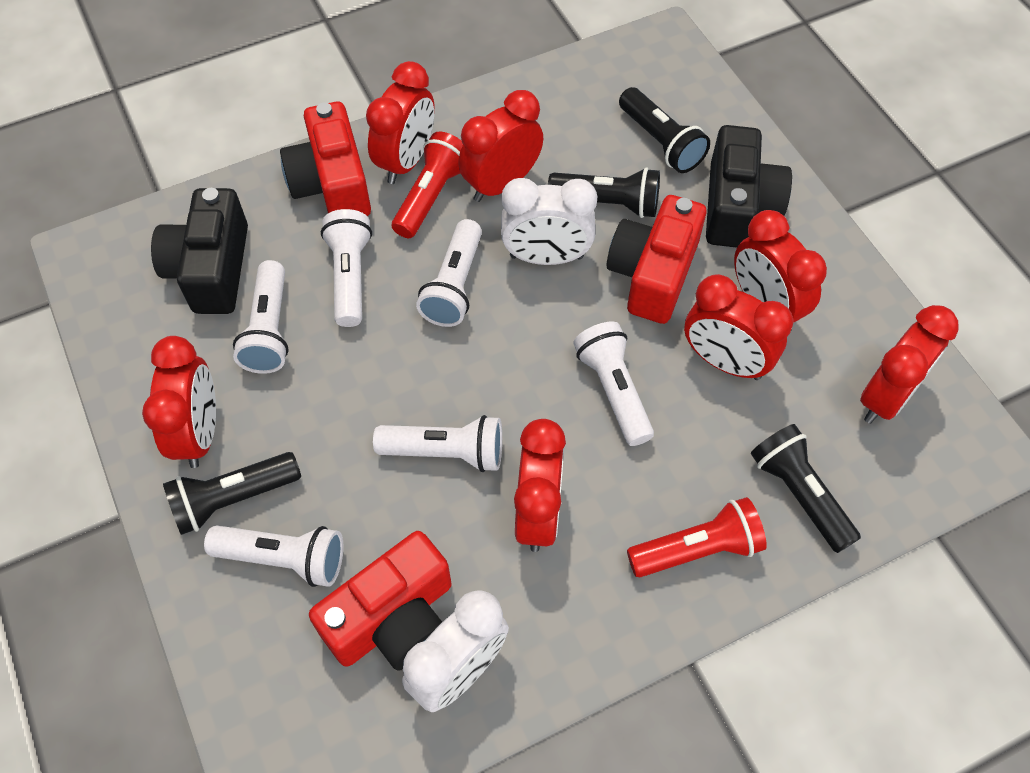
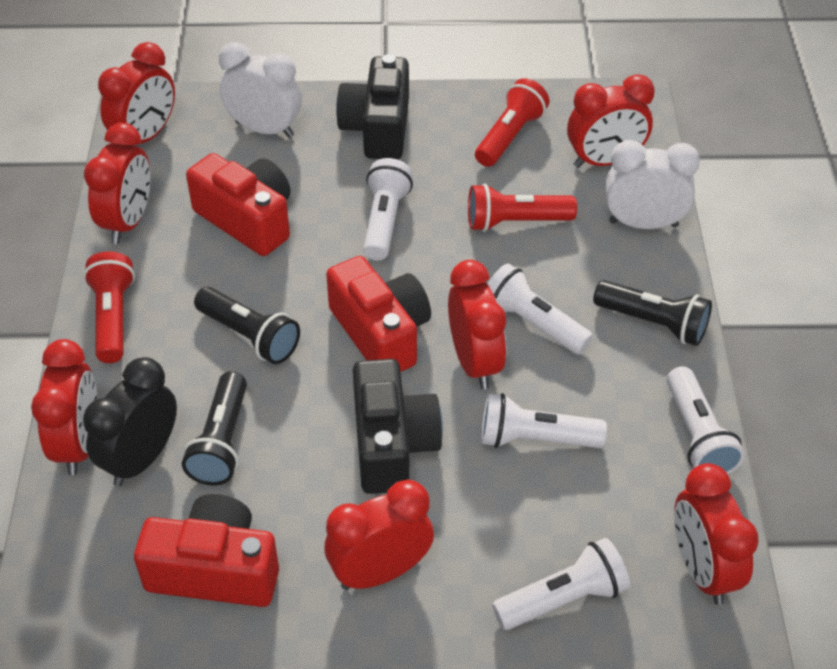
black clock: 0 -> 1
black flashlight: 4 -> 3
red flashlight: 2 -> 3
white flashlight: 6 -> 5

